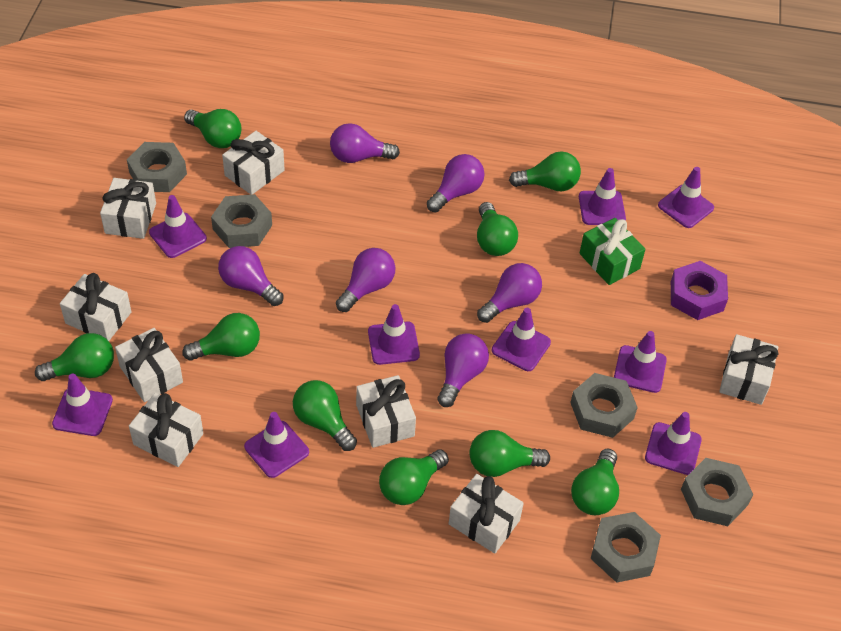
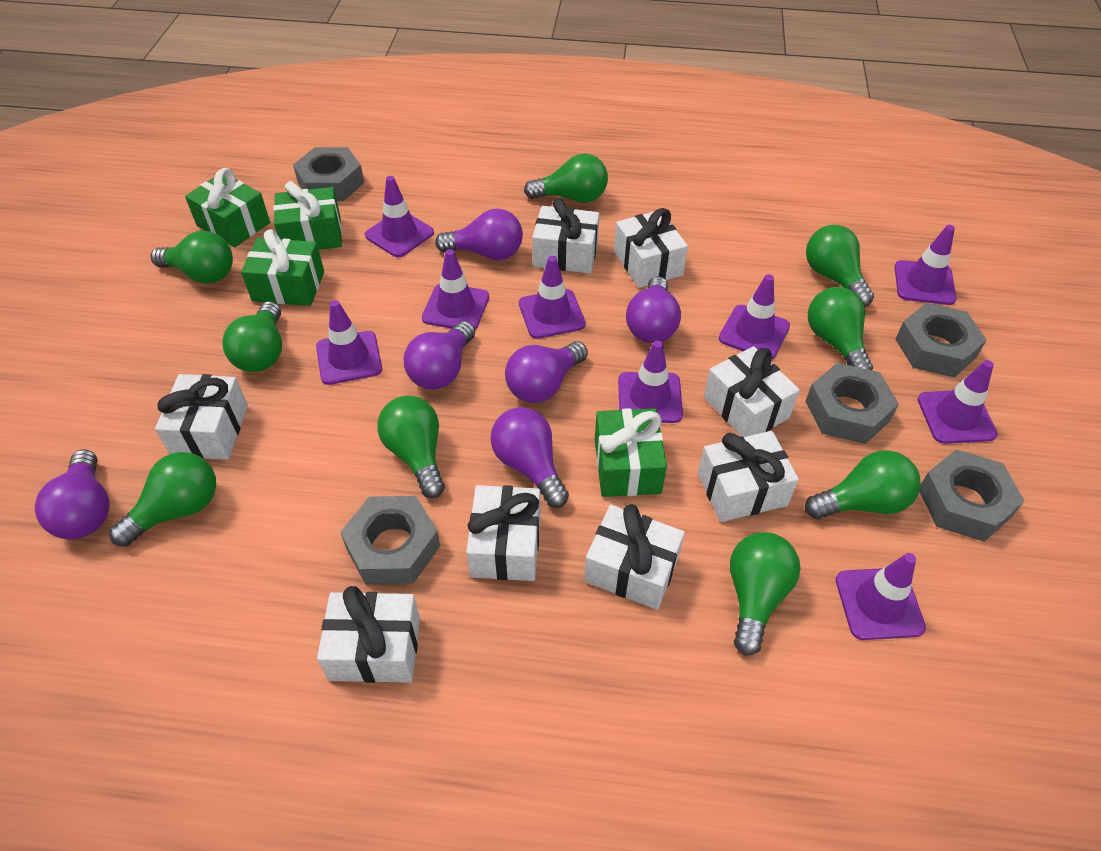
green gift: 1 -> 4
purple nut: 1 -> 0

